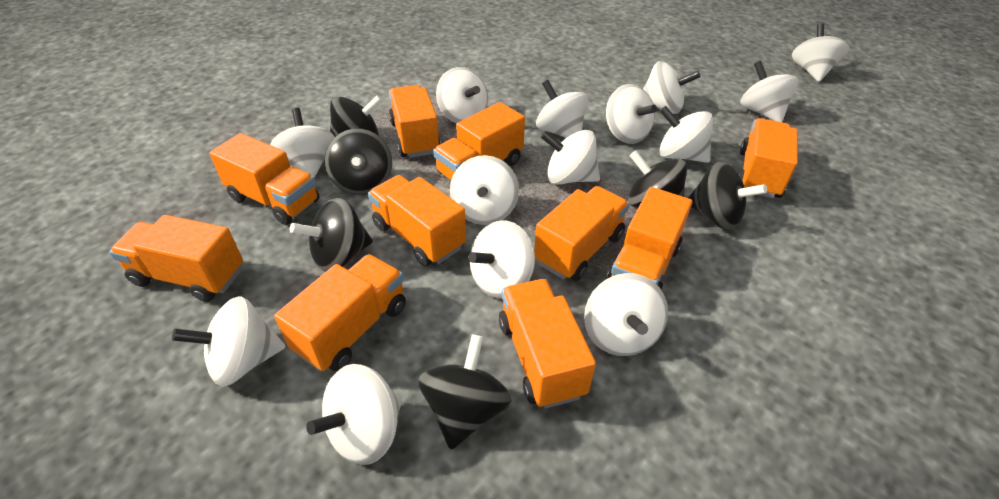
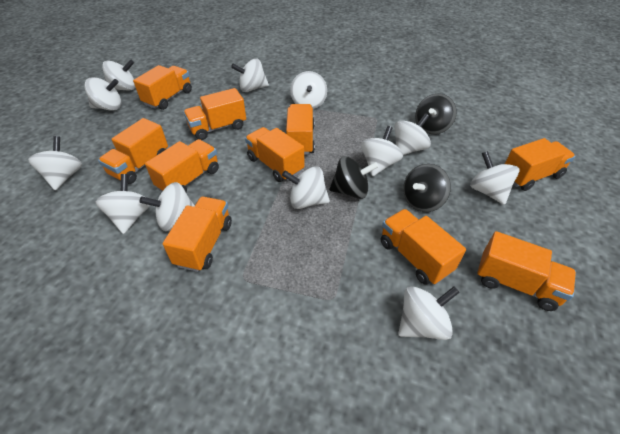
black spinning top: 6 -> 3
white spinning top: 14 -> 12

